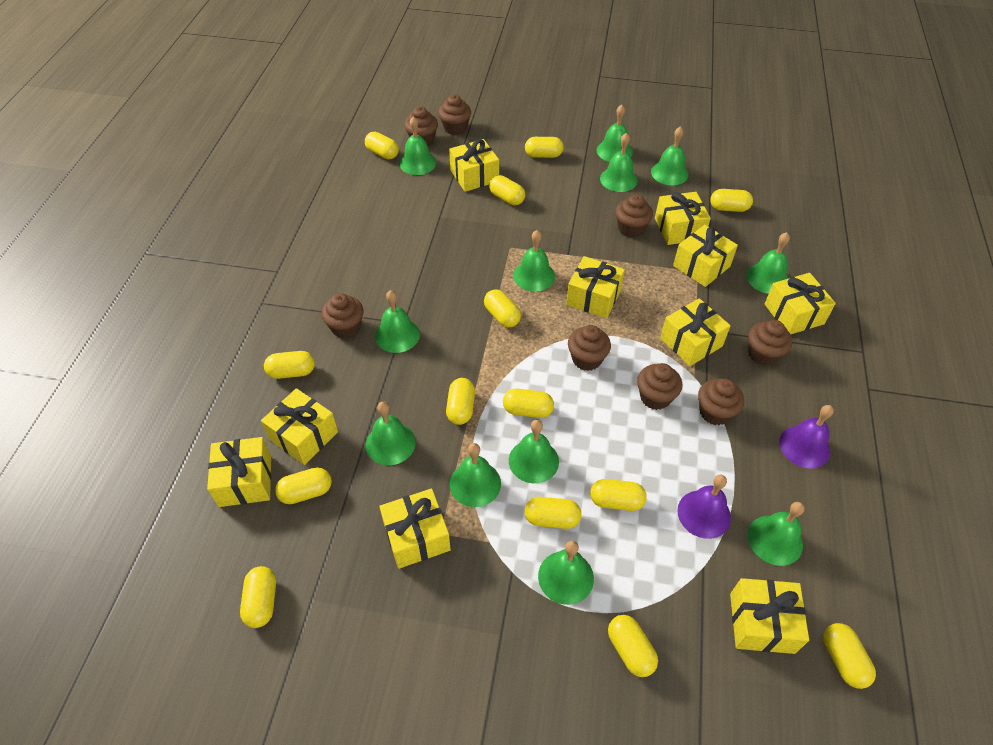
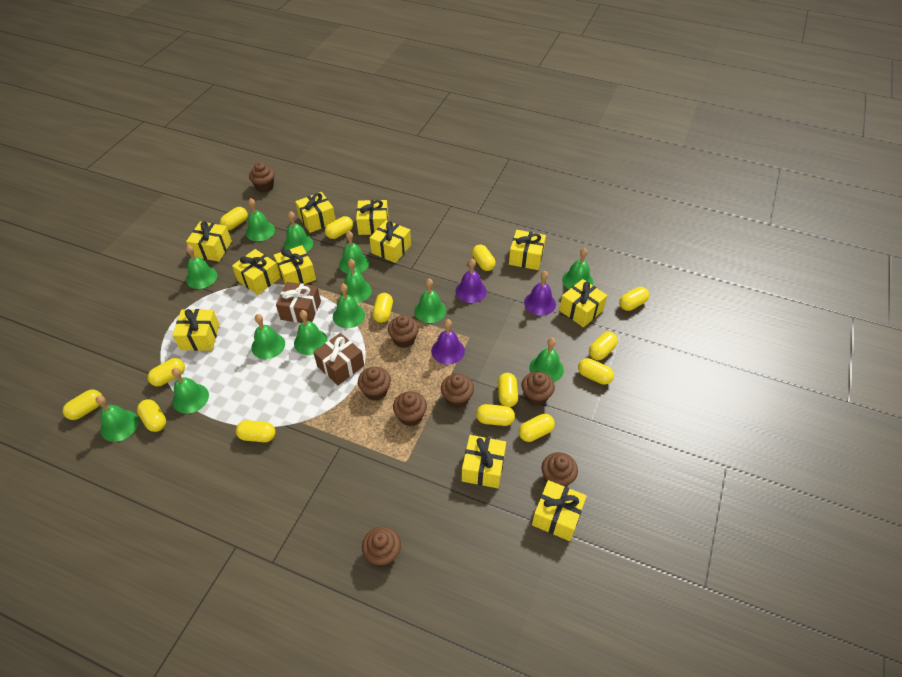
brown gift: 0 -> 2
green bell: 12 -> 13
purple bell: 2 -> 3
yellow gift: 10 -> 11

